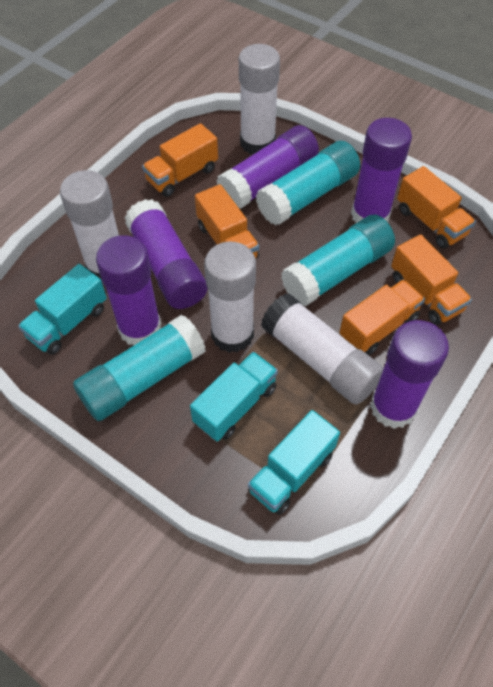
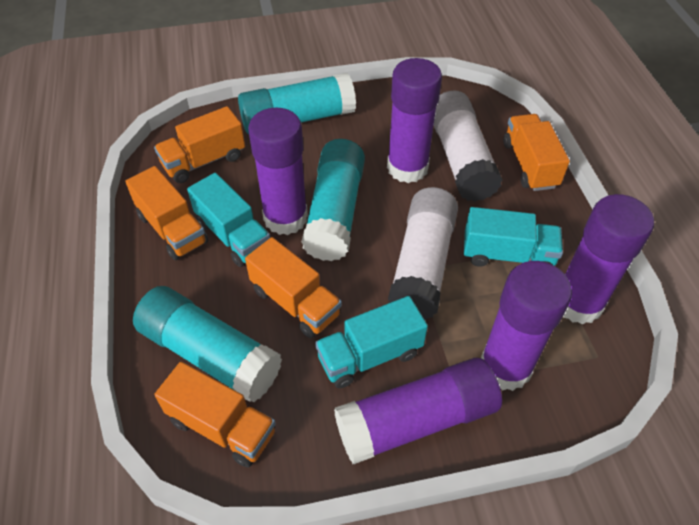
white glue stick: 4 -> 2

